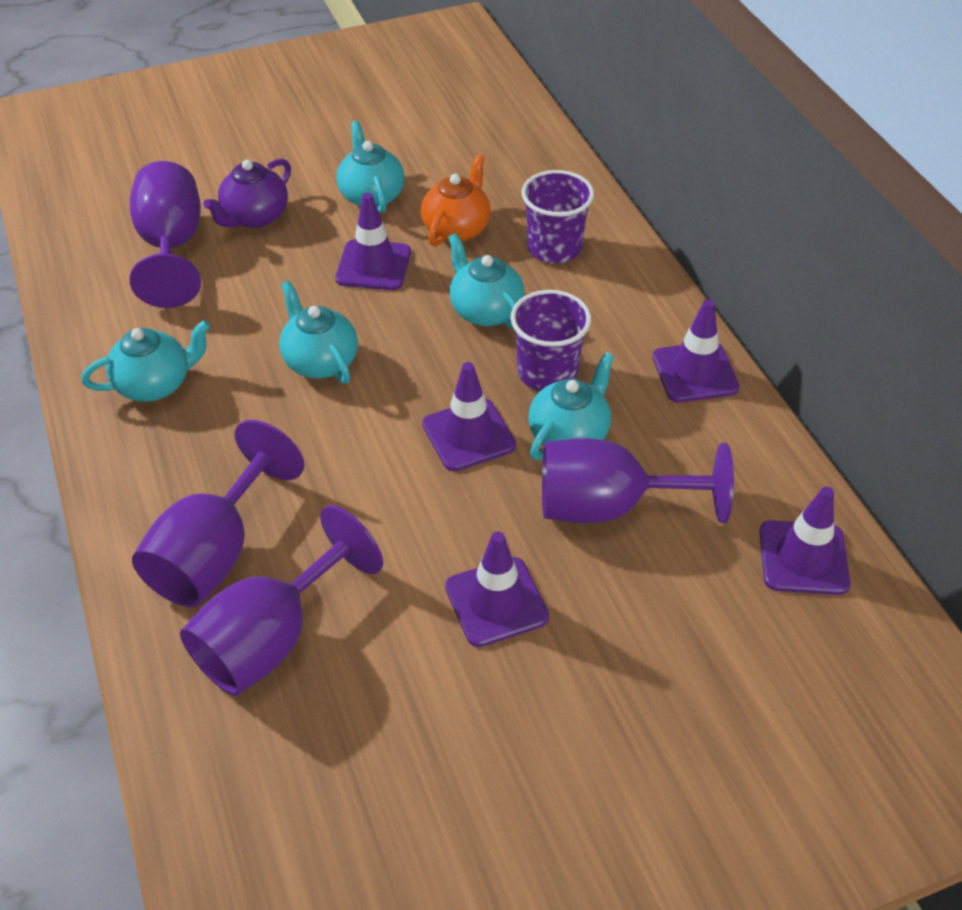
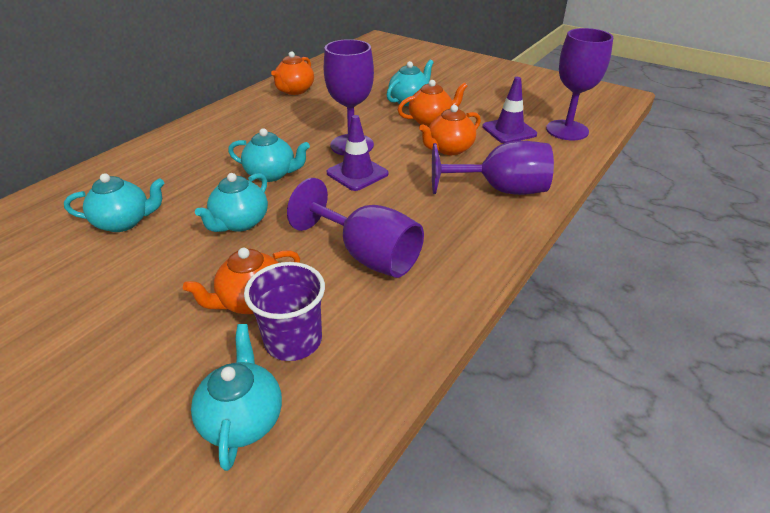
orange teapot: 1 -> 4
purple cup: 2 -> 1
purple teapot: 1 -> 0
purple traffic cone: 5 -> 2

